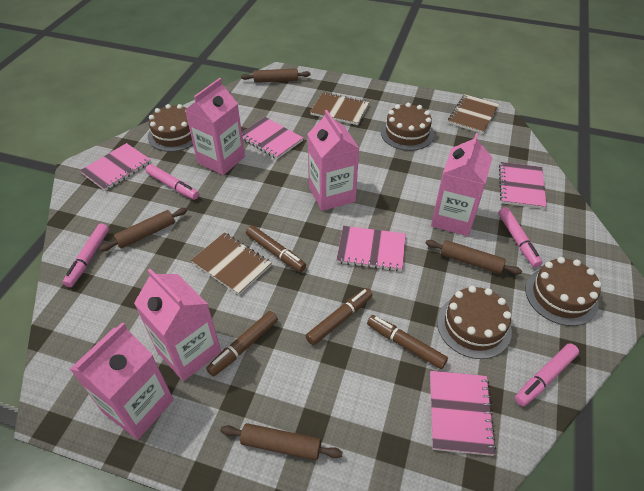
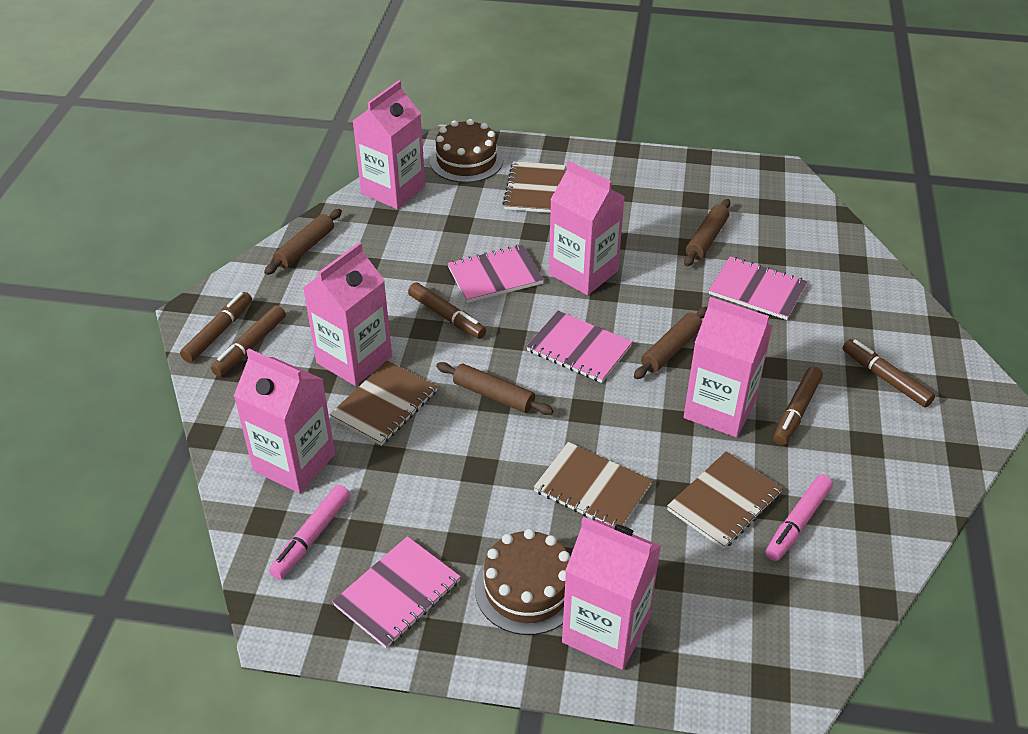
brown cake: 4 -> 2
brown marker: 4 -> 5
brown notebook: 3 -> 4
pink carton: 5 -> 6
pink marker: 4 -> 2
pink notebook: 5 -> 4

